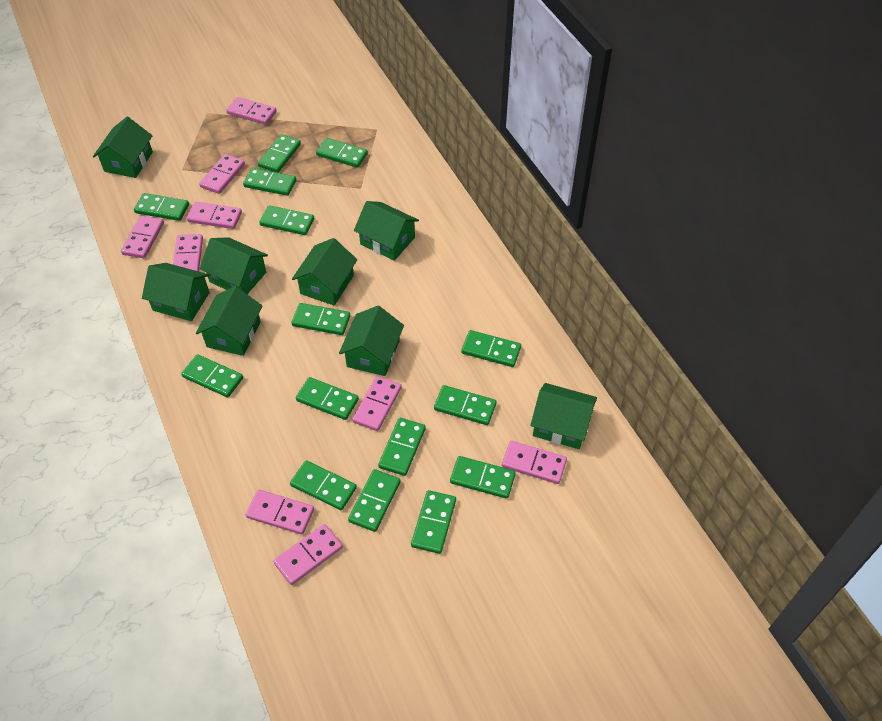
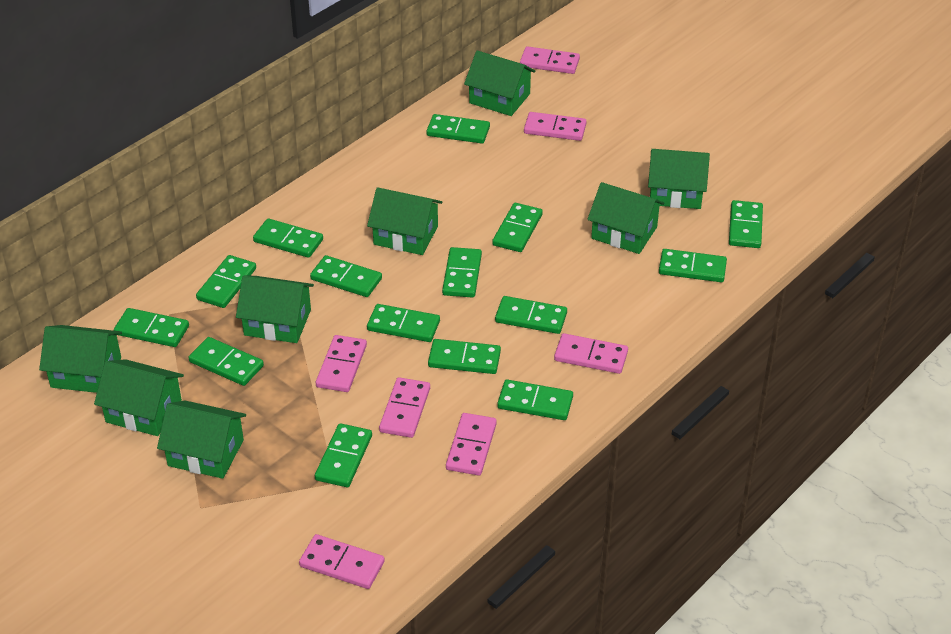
pink domino: 9 -> 7

